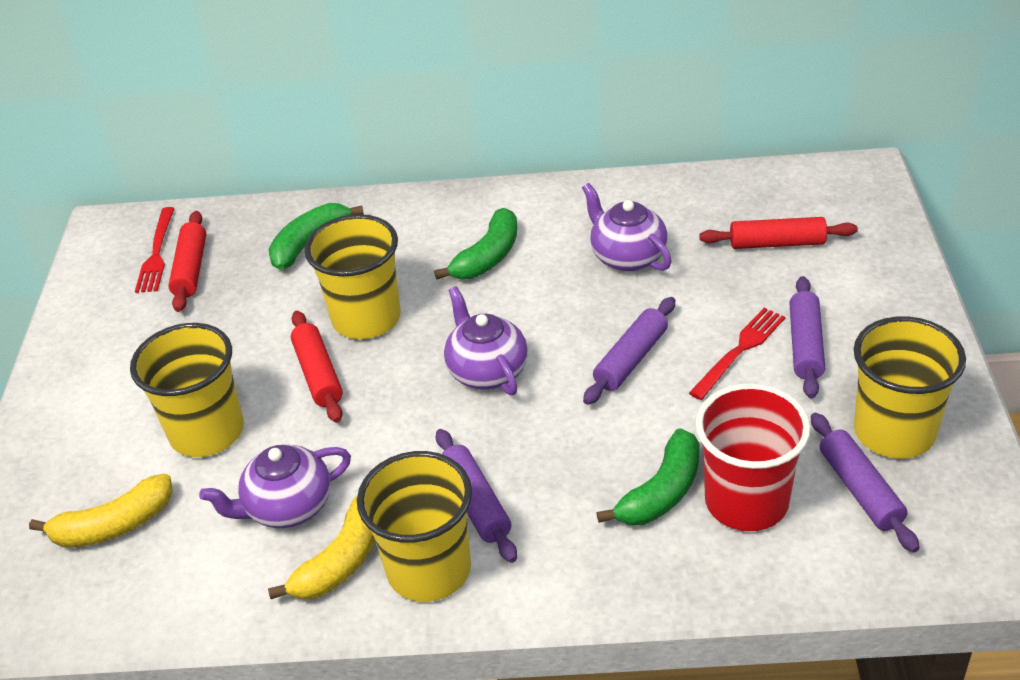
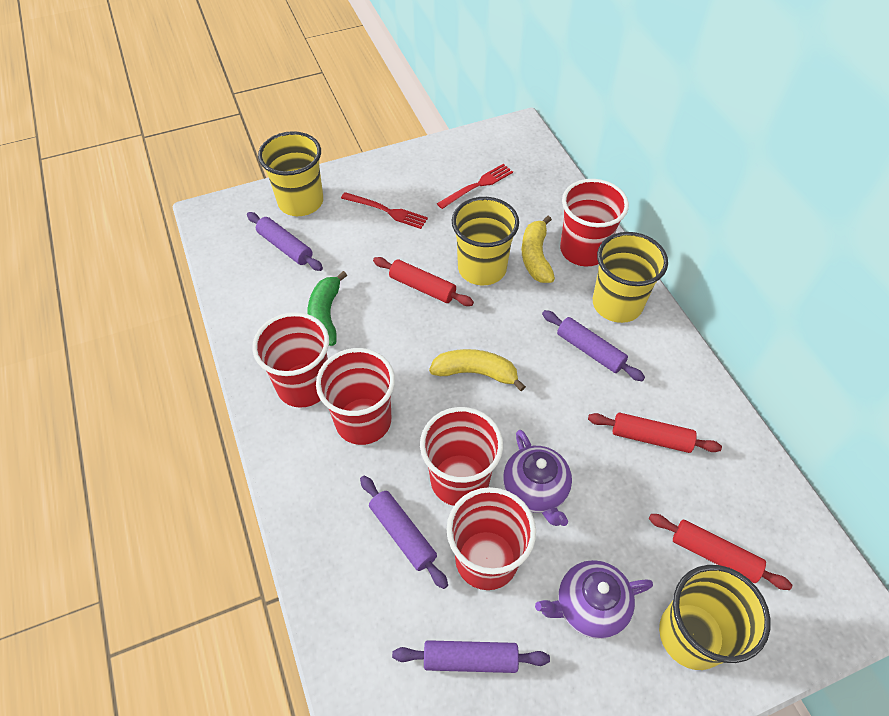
green banana: 3 -> 1
purple teapot: 3 -> 2
red cup: 1 -> 5

